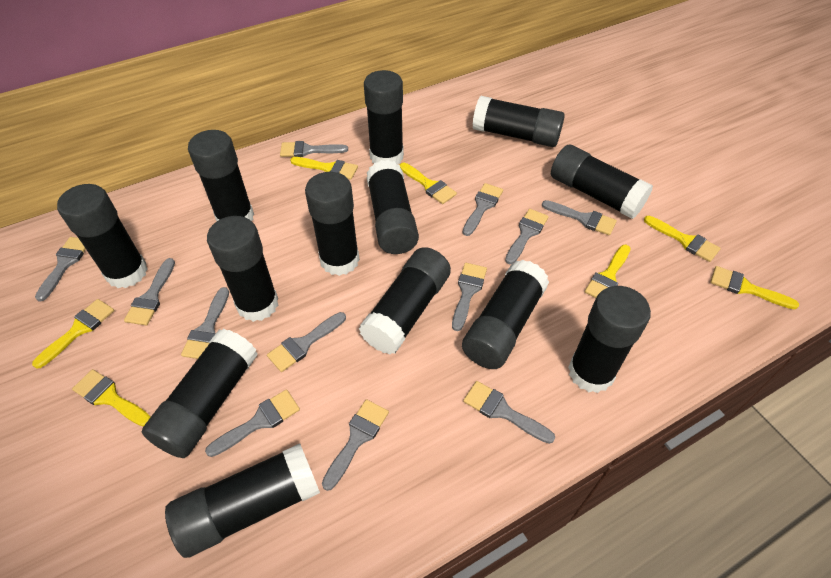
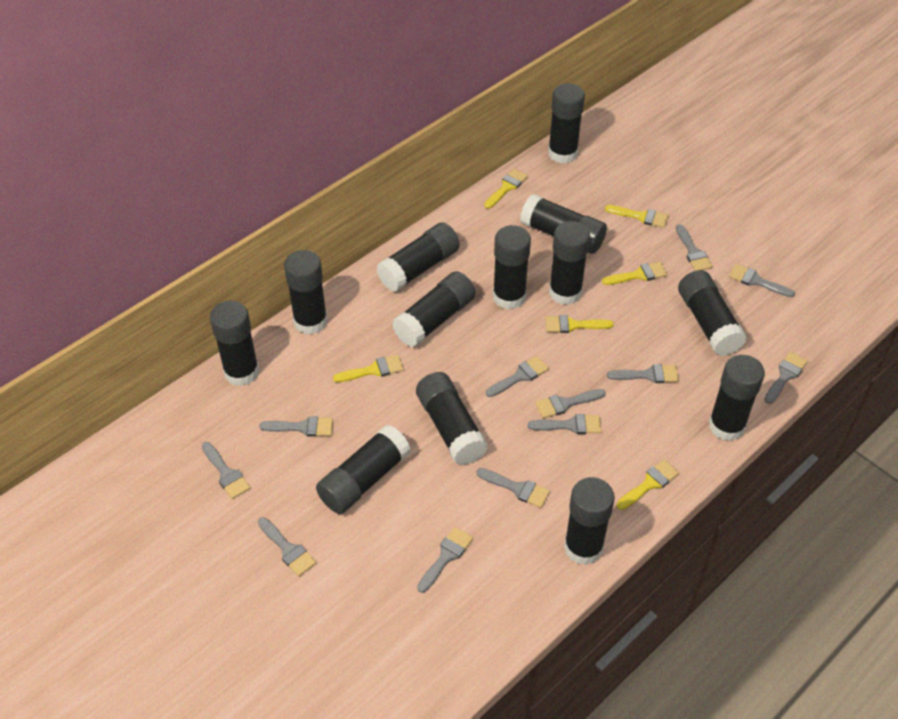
yellow brush: 7 -> 6

